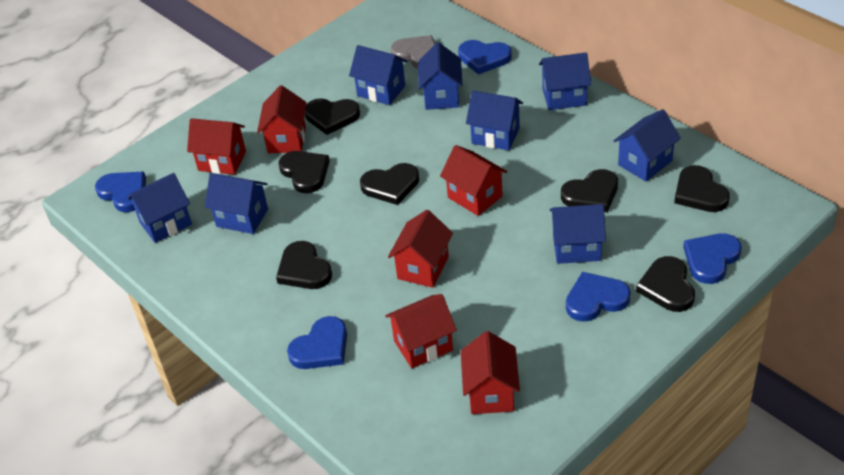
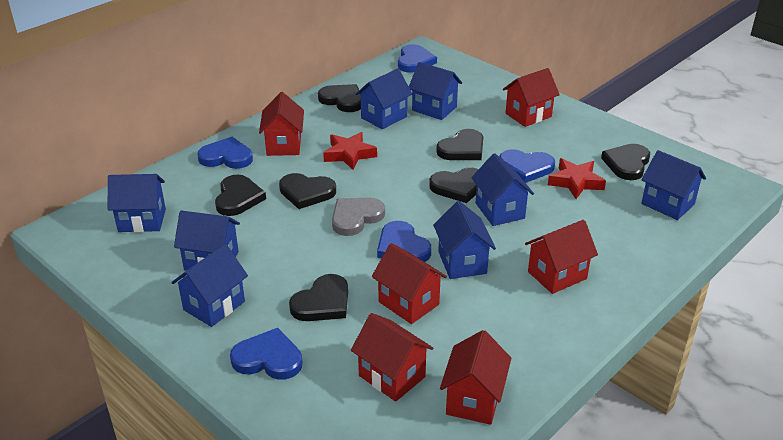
red star: 0 -> 2

